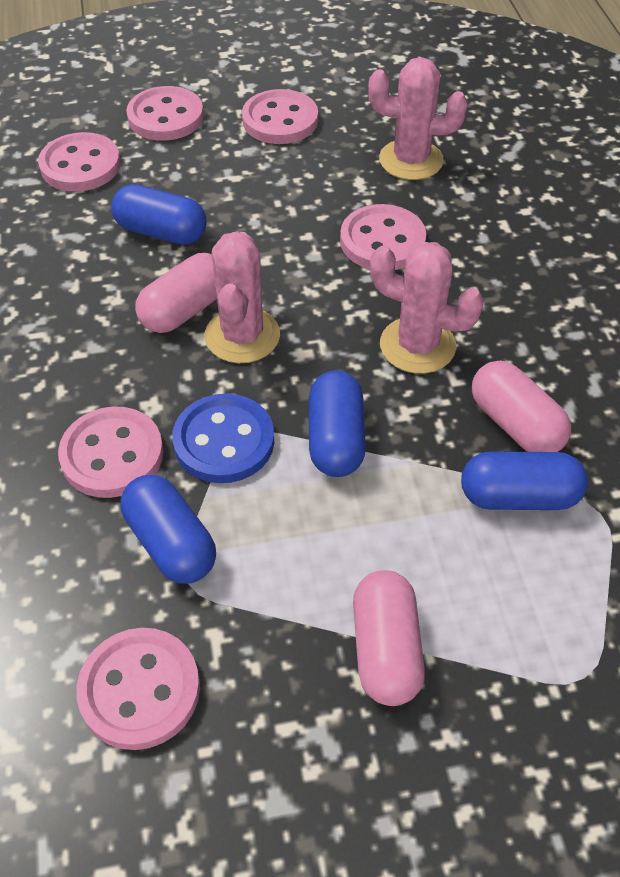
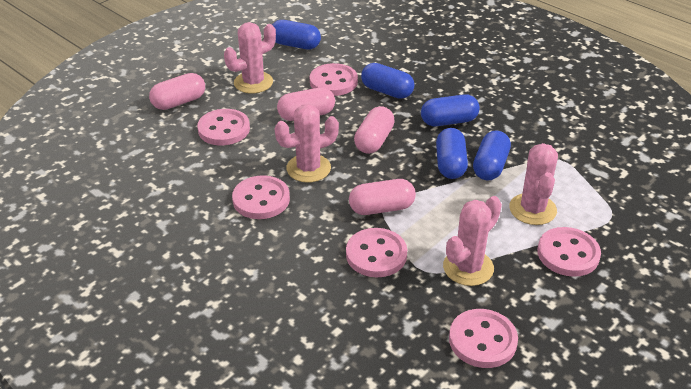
blue button: 1 -> 0
blue capsule: 4 -> 5
pink cactus: 3 -> 4
pink capsule: 3 -> 4

